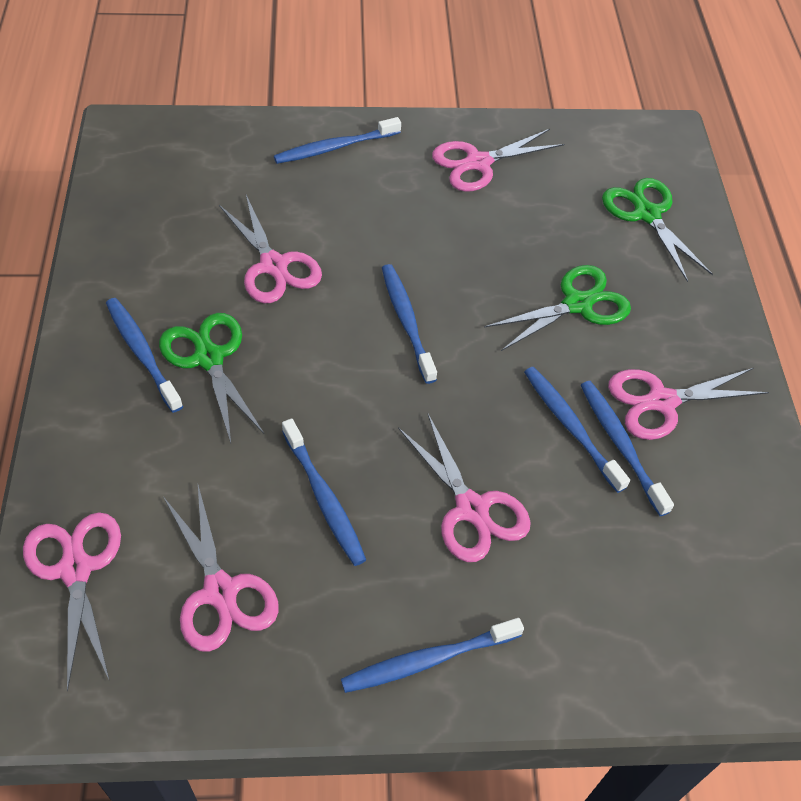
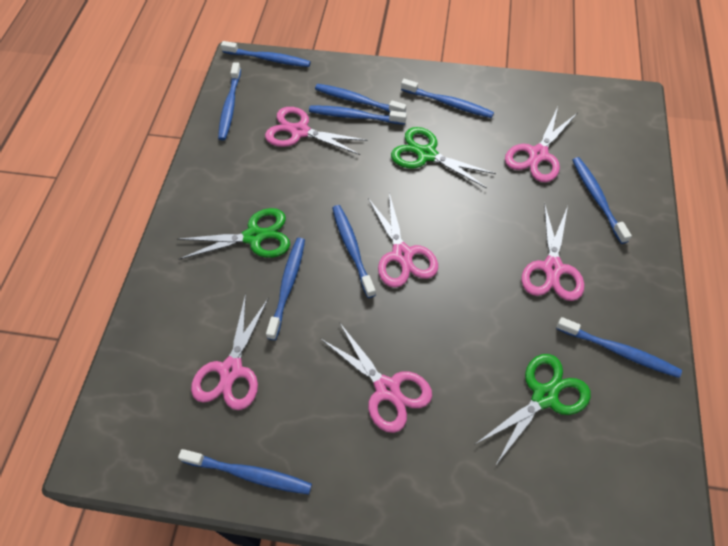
blue toothbrush: 7 -> 10

